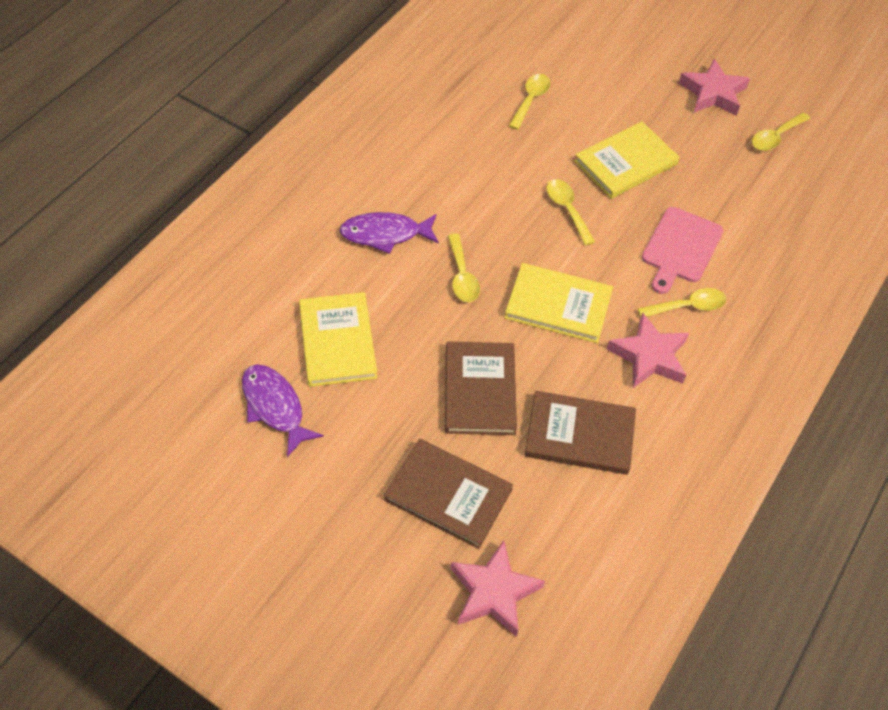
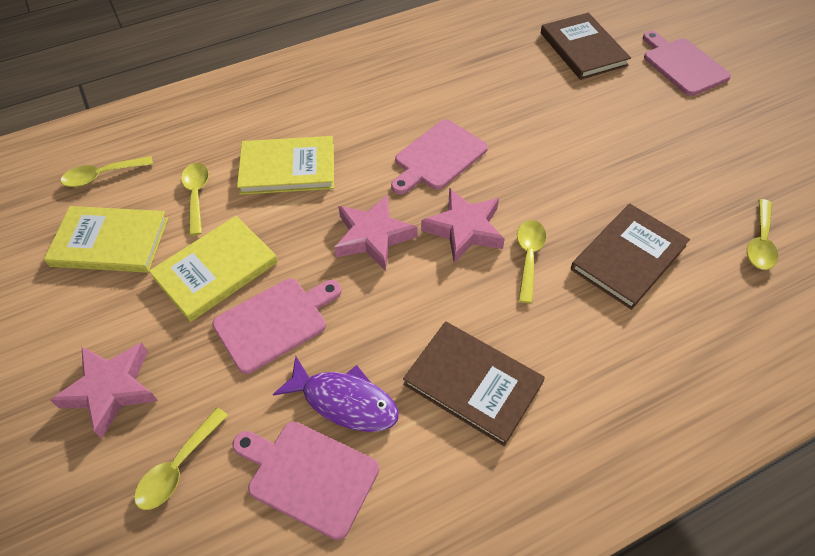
pink cutting board: 1 -> 4
purple fish: 2 -> 1

